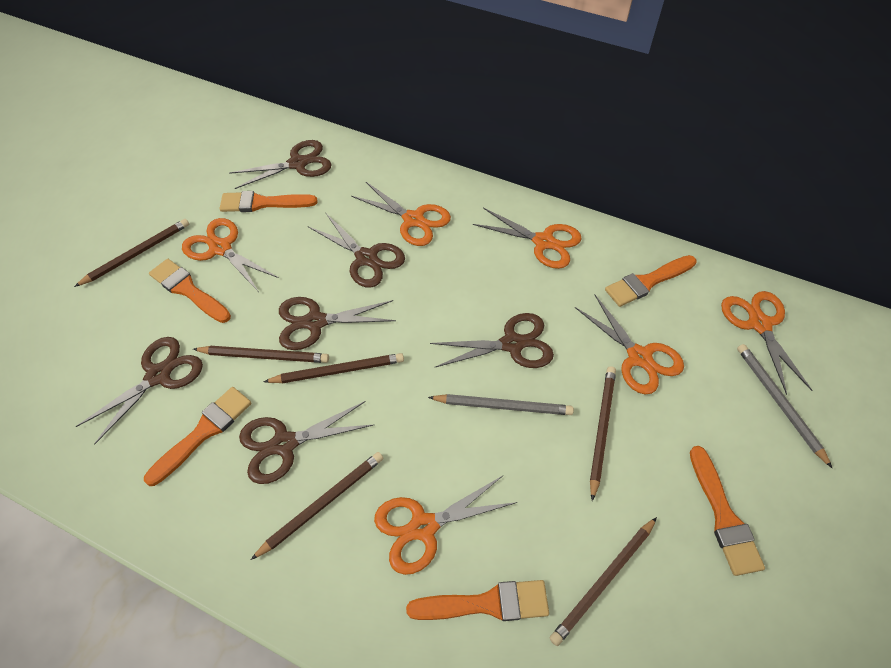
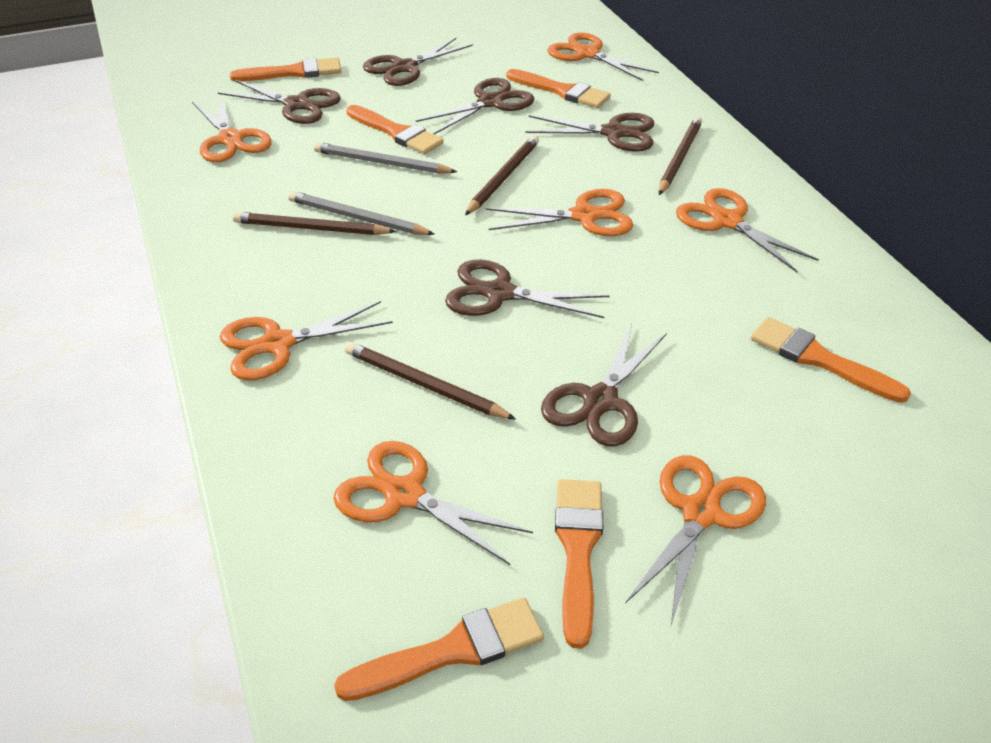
brown pencil: 6 -> 4
orange scissors: 6 -> 7

